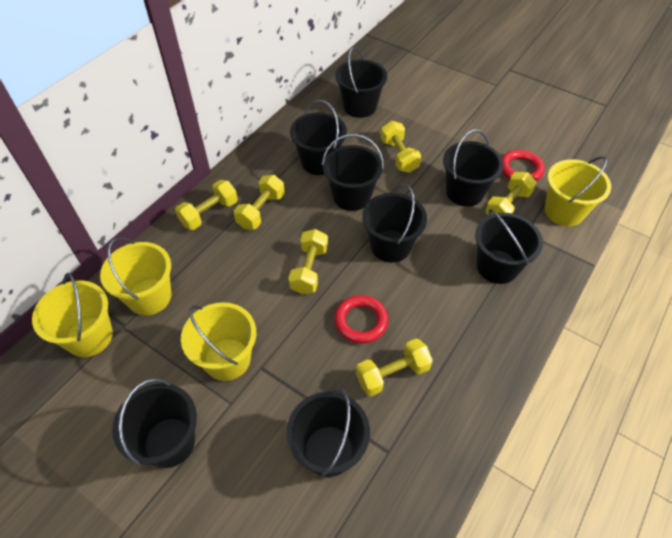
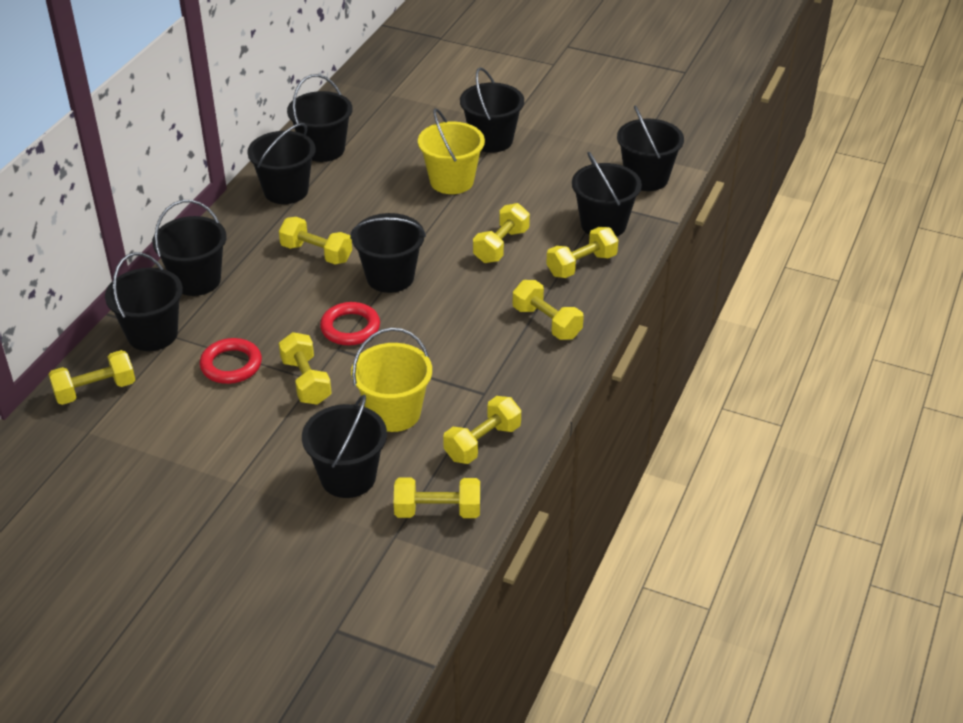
black bucket: 8 -> 9
yellow bucket: 4 -> 2
yellow dumbbell: 6 -> 8

